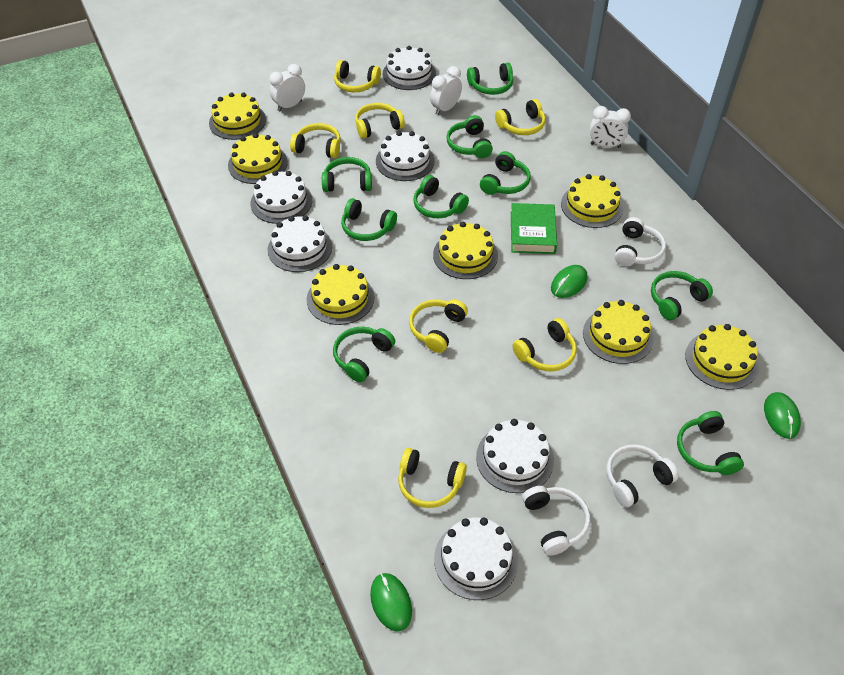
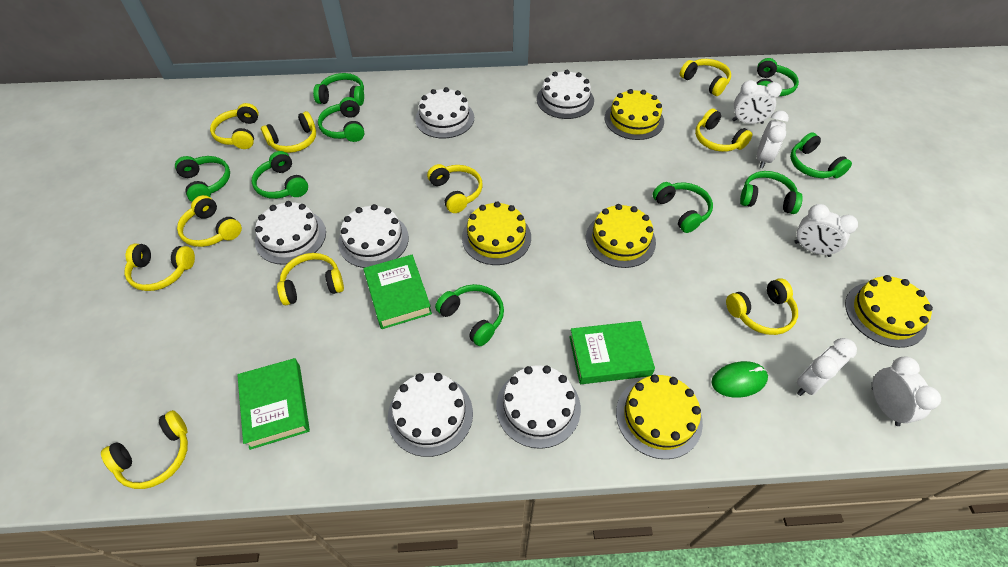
green book: 1 -> 3
green mouse: 3 -> 1
white clock: 3 -> 5
white headphones: 3 -> 0
yellow cake: 7 -> 5
yellow headphones: 7 -> 10

